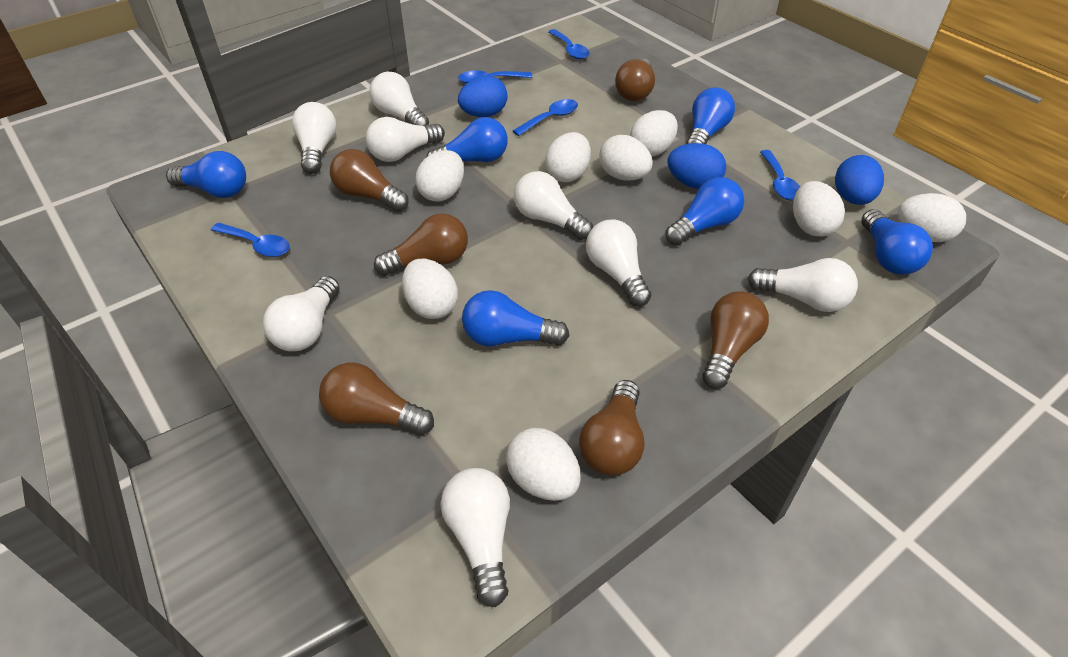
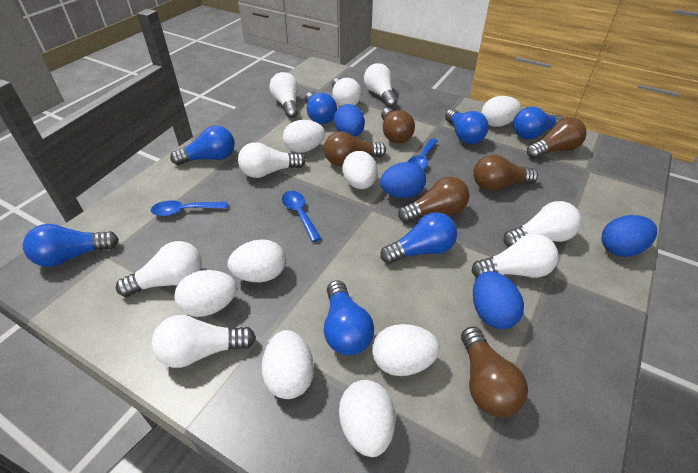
blue egg: 3 -> 4
blue light bulb: 6 -> 7
blue spoon: 5 -> 3

